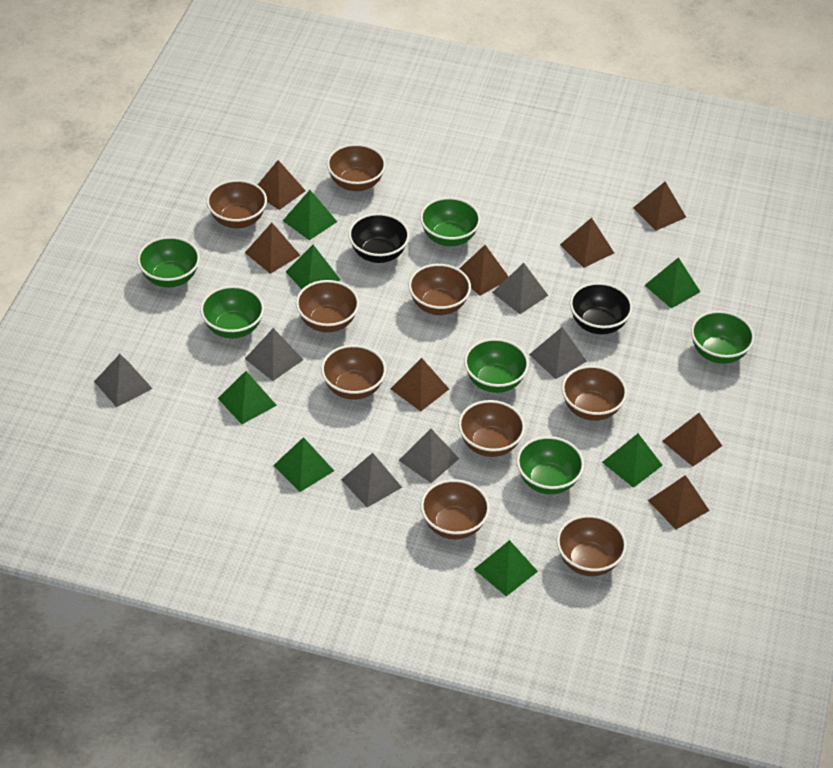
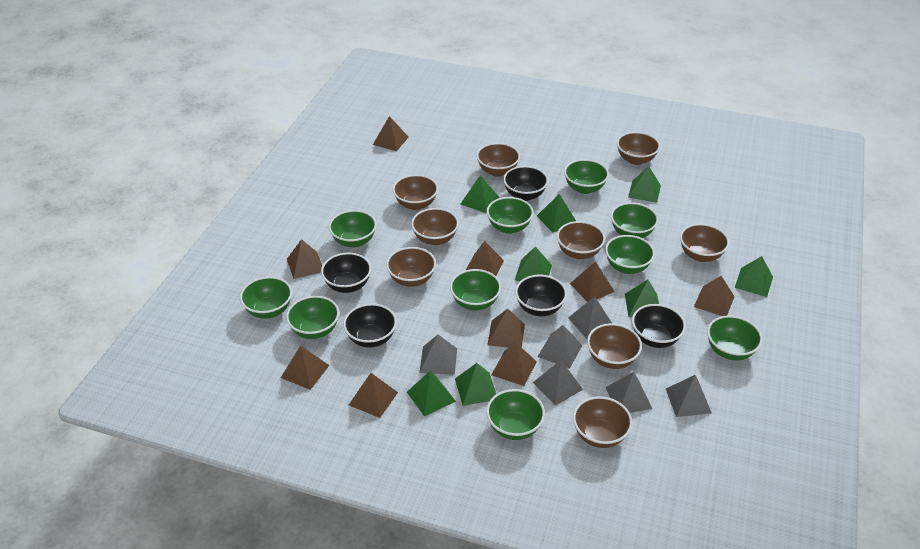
black bowl: 2 -> 5
brown pyramid: 8 -> 9
green bowl: 6 -> 10
green pyramid: 7 -> 8

